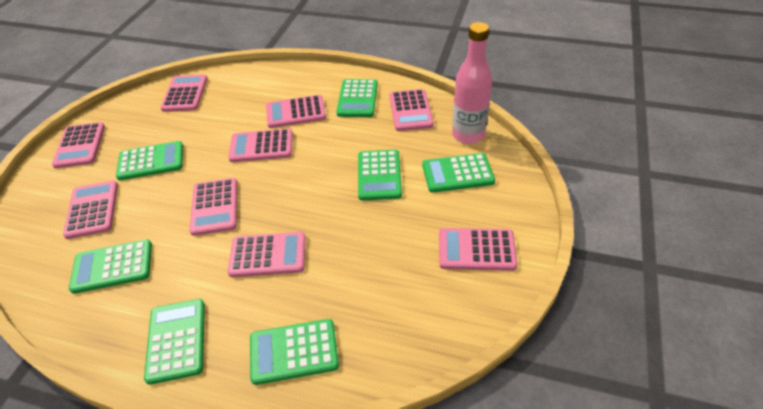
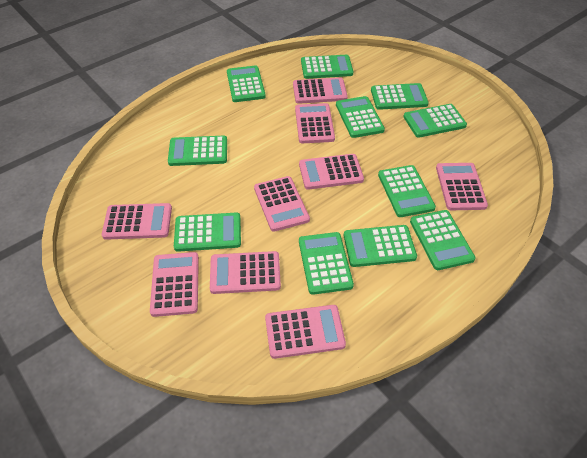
green calculator: 7 -> 11
pink bottle: 1 -> 0

